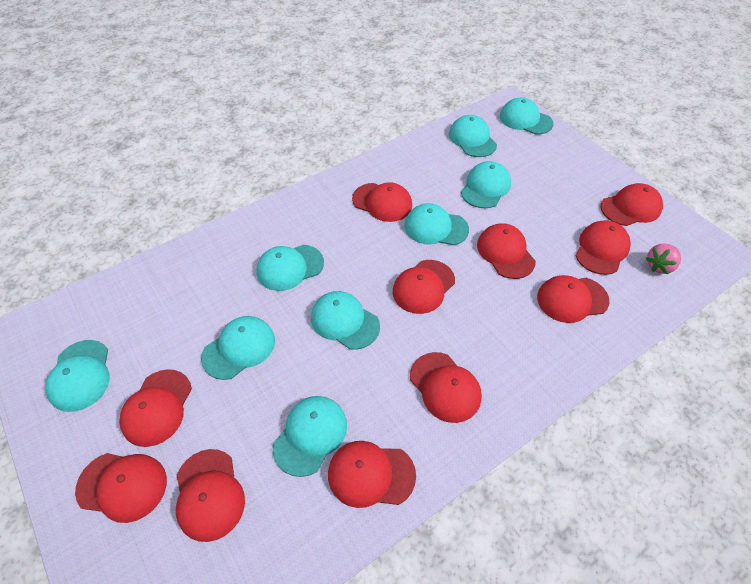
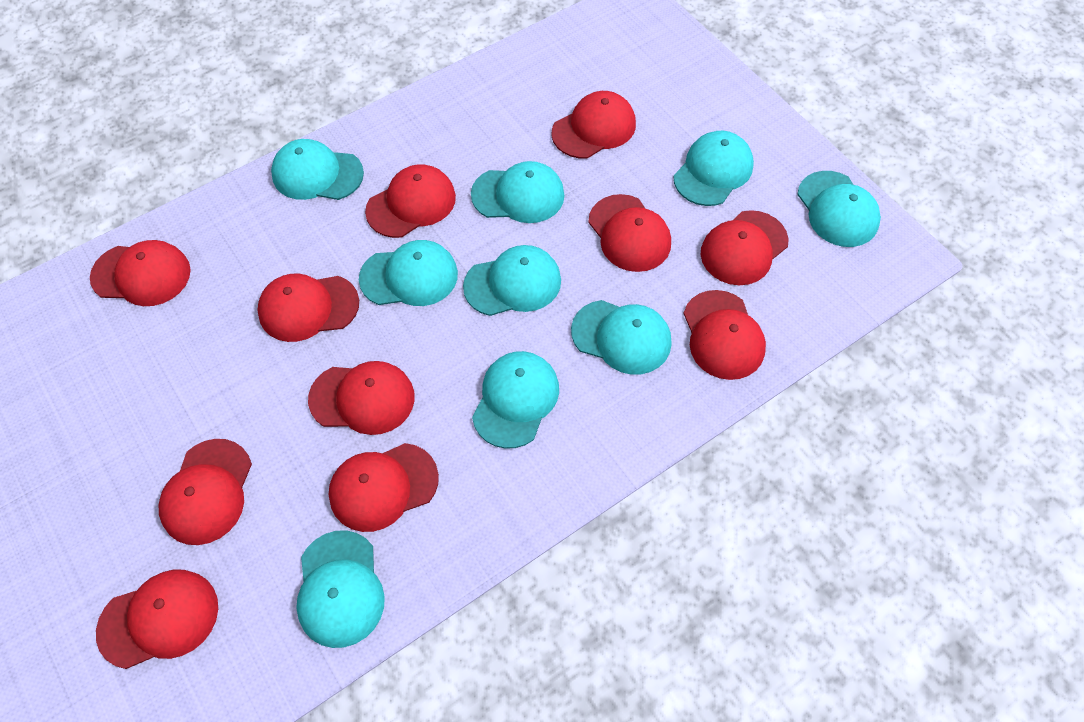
pink strawberry: 1 -> 0

